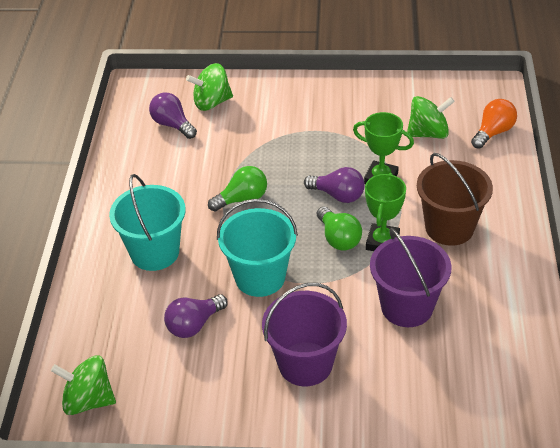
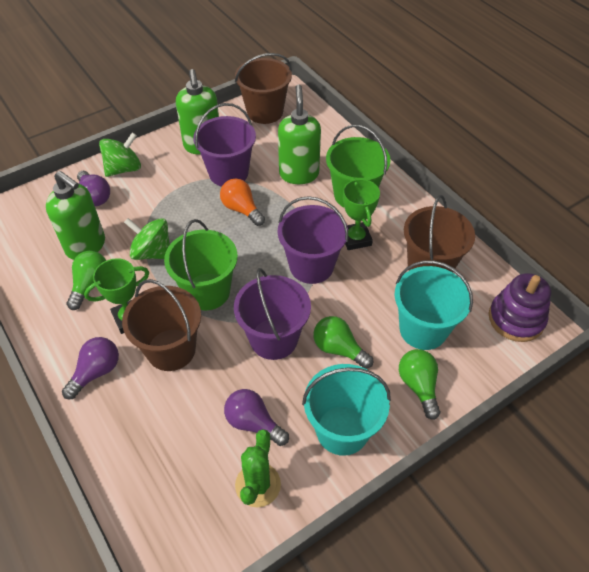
brown bucket: 1 -> 3
green bucket: 0 -> 2
green cactus: 0 -> 1
green light bulb: 2 -> 3
green soap dispenser: 0 -> 3
green spinning top: 3 -> 2
purple bucket: 2 -> 3
purple stacking toy: 0 -> 1

